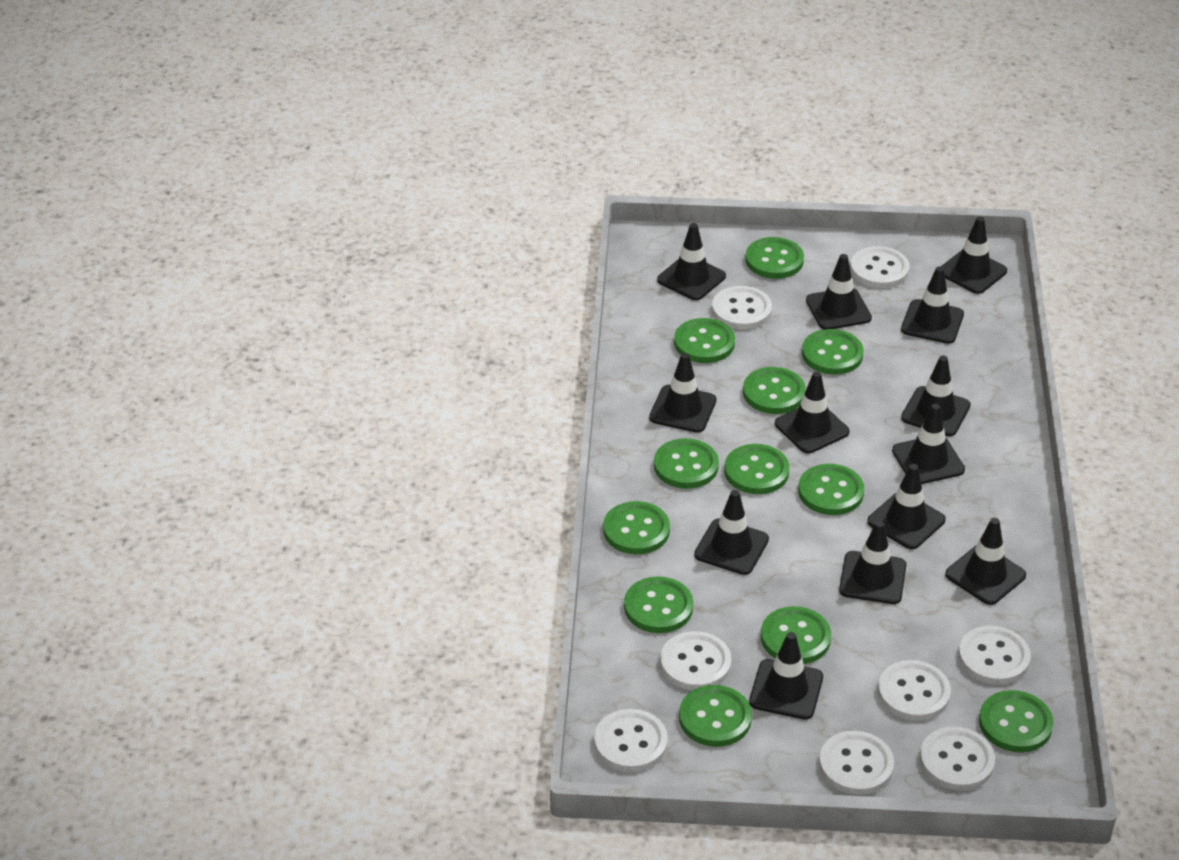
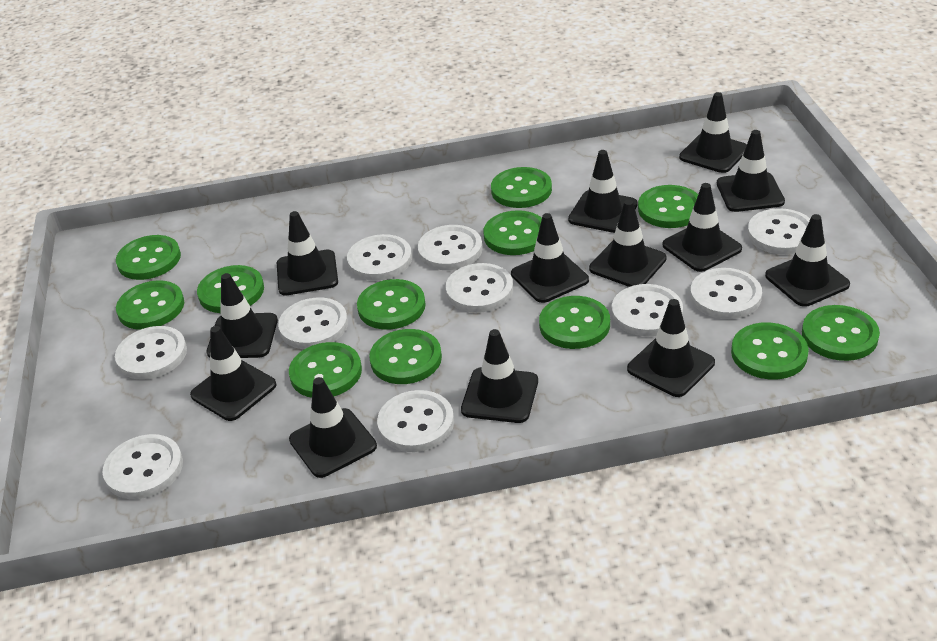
white button: 8 -> 10

